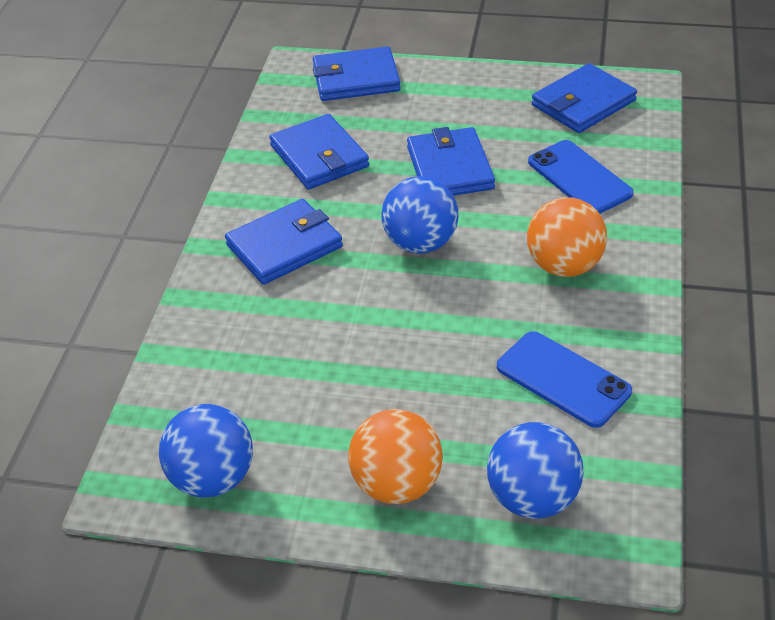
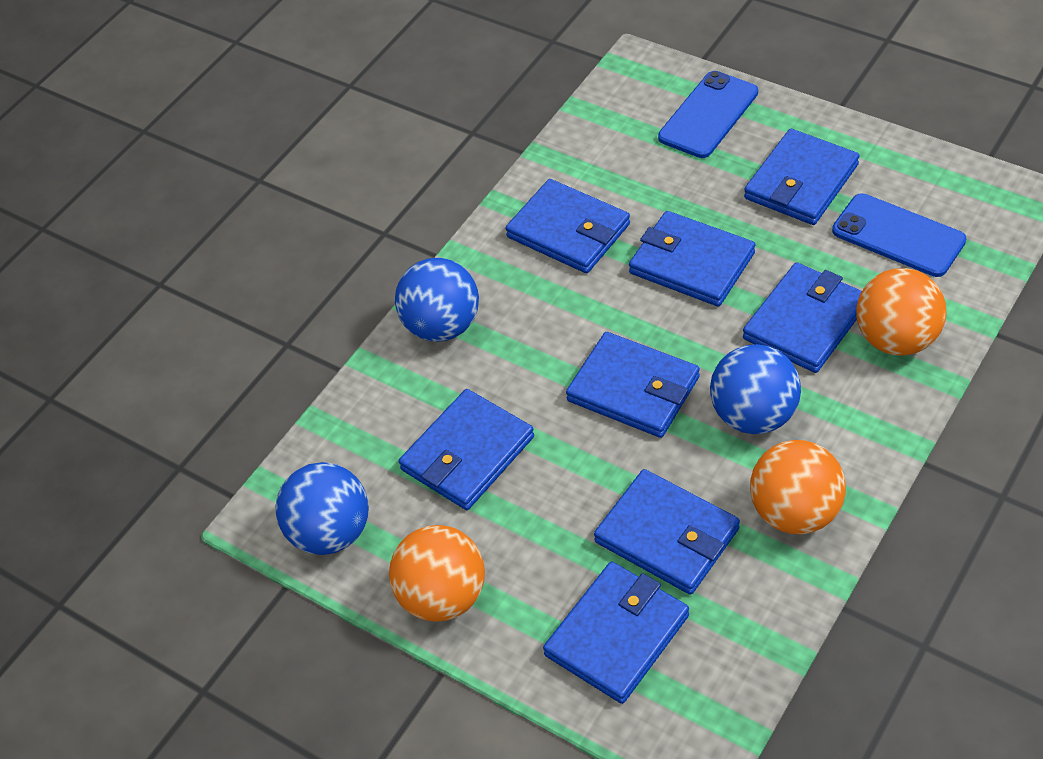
blue wallet: 5 -> 8
orange ball: 2 -> 3

